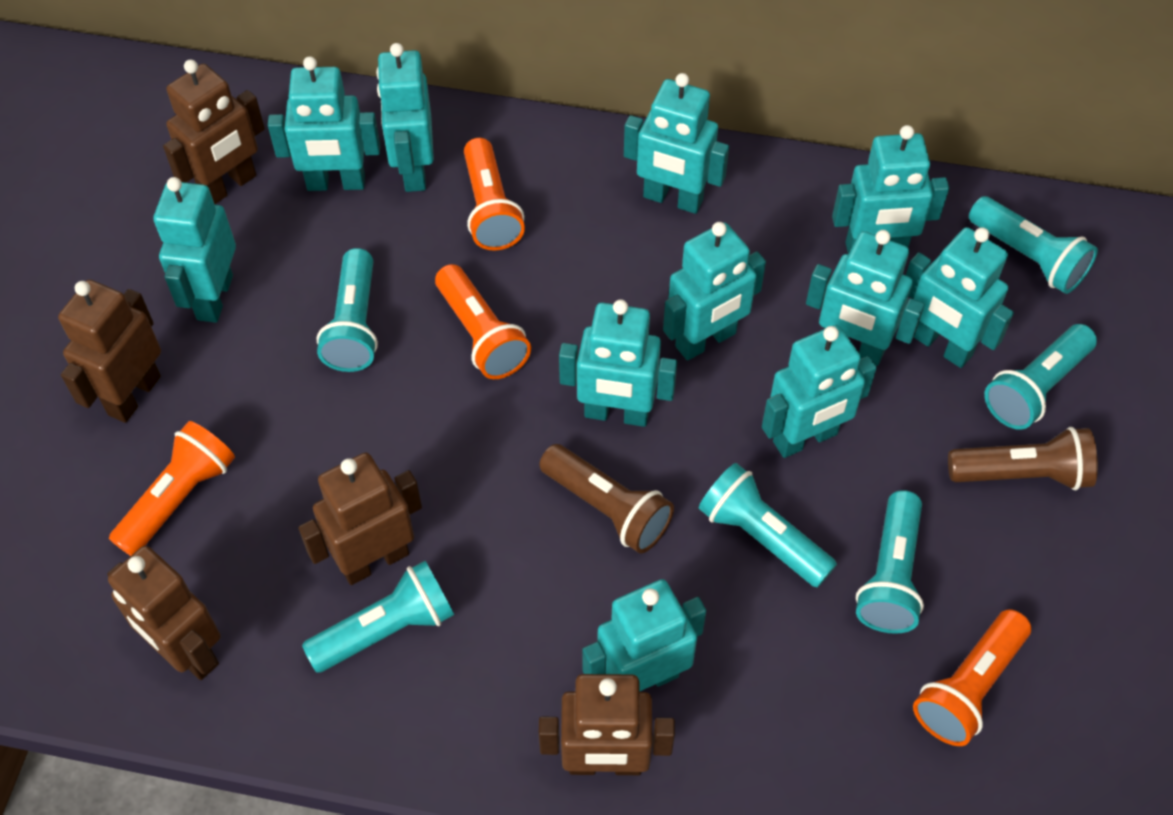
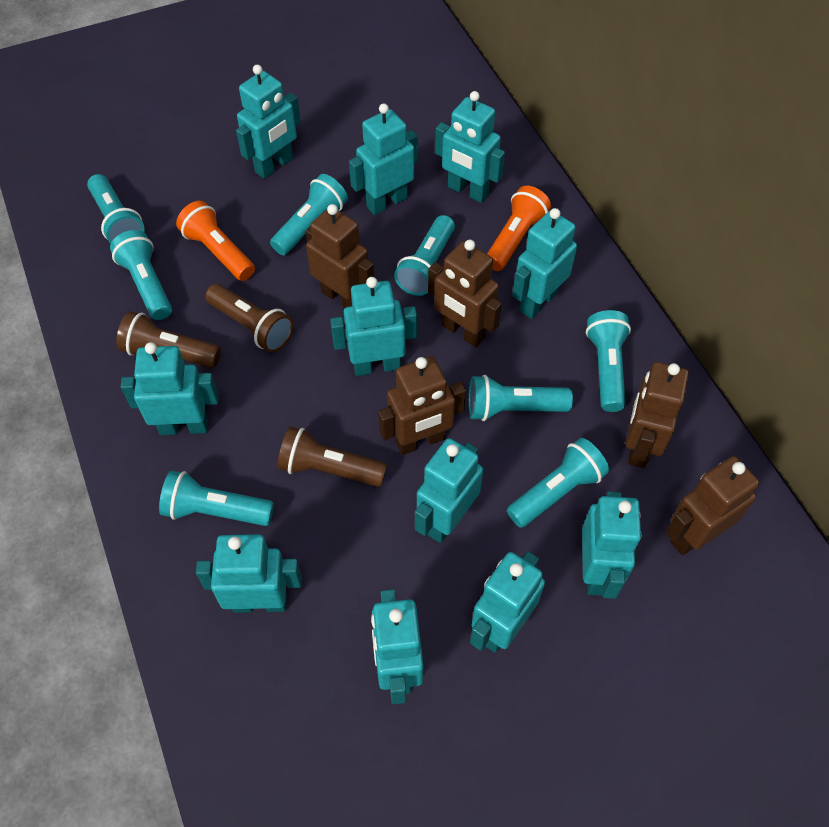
brown flashlight: 2 -> 3
orange flashlight: 4 -> 2
turquoise flashlight: 6 -> 8

